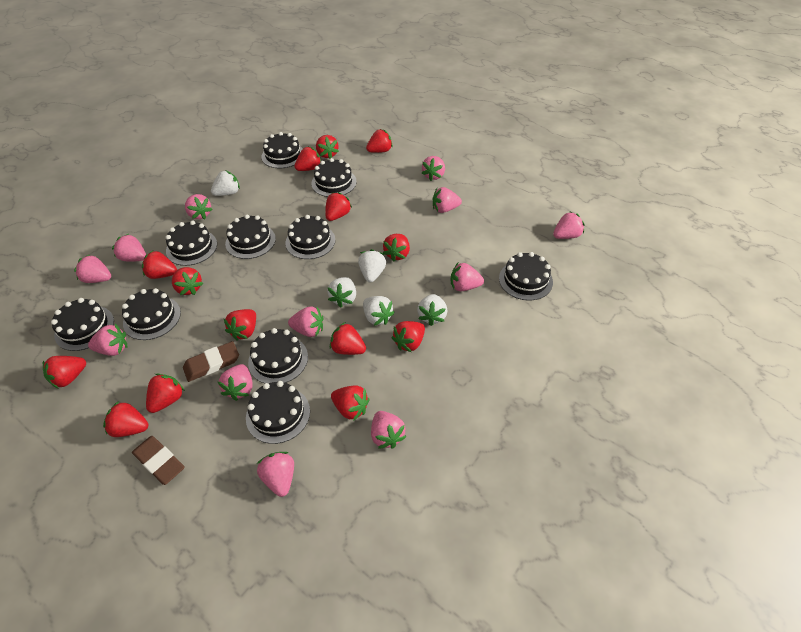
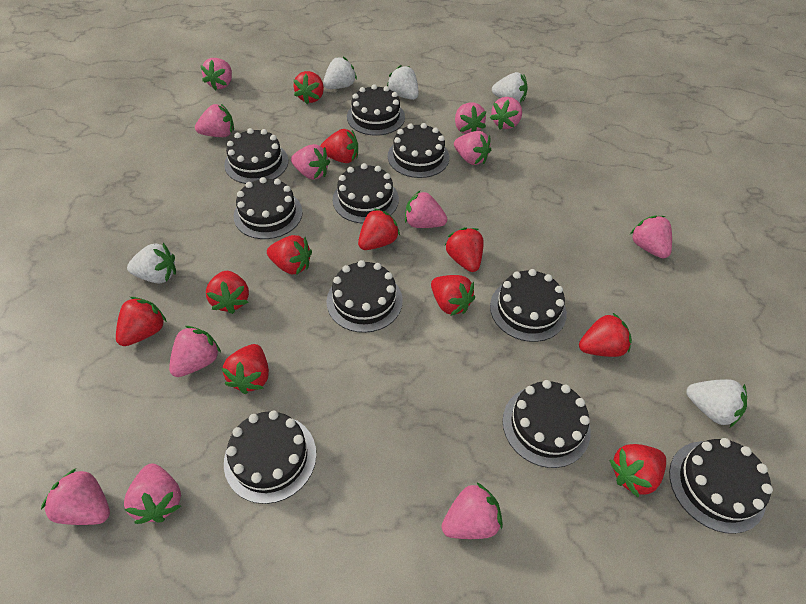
brown eraser: 2 -> 0
red strawberry: 14 -> 11

